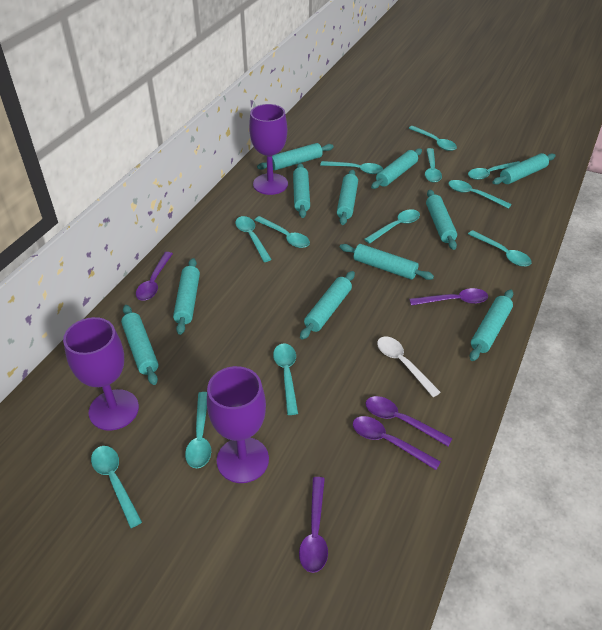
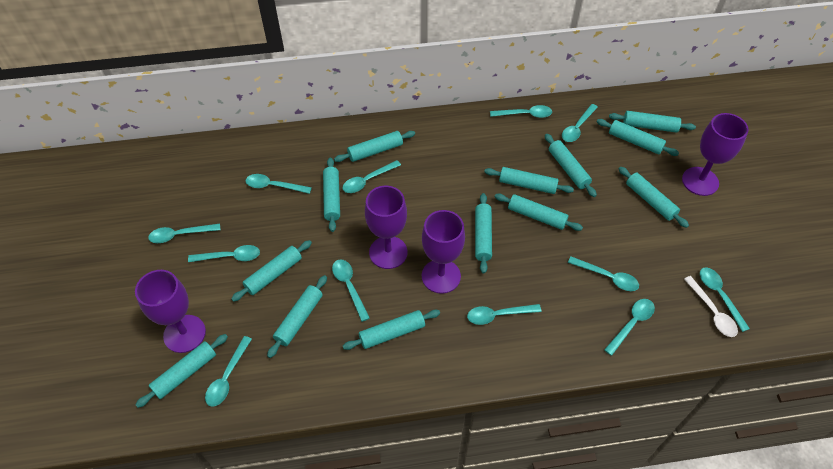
purple goblet: 3 -> 4
purple spoon: 5 -> 0
turquoise rolling pin: 11 -> 13

